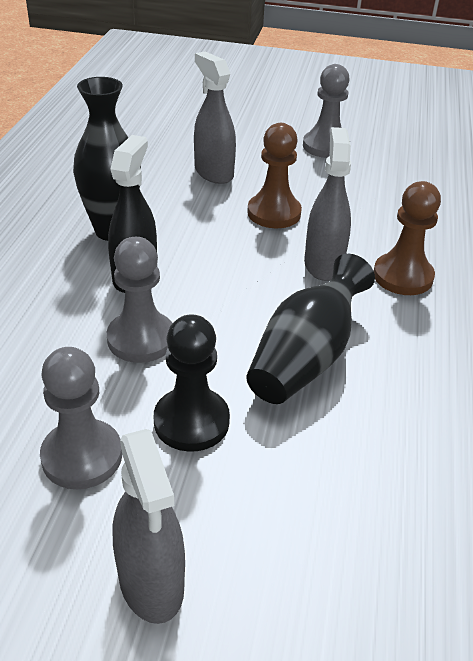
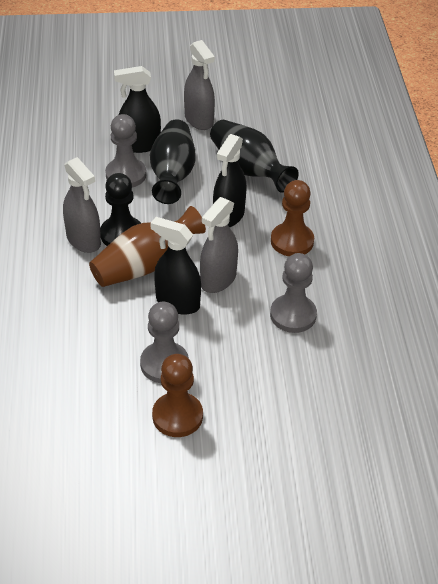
black spray bottle: 1 -> 3
brown vase: 0 -> 1

